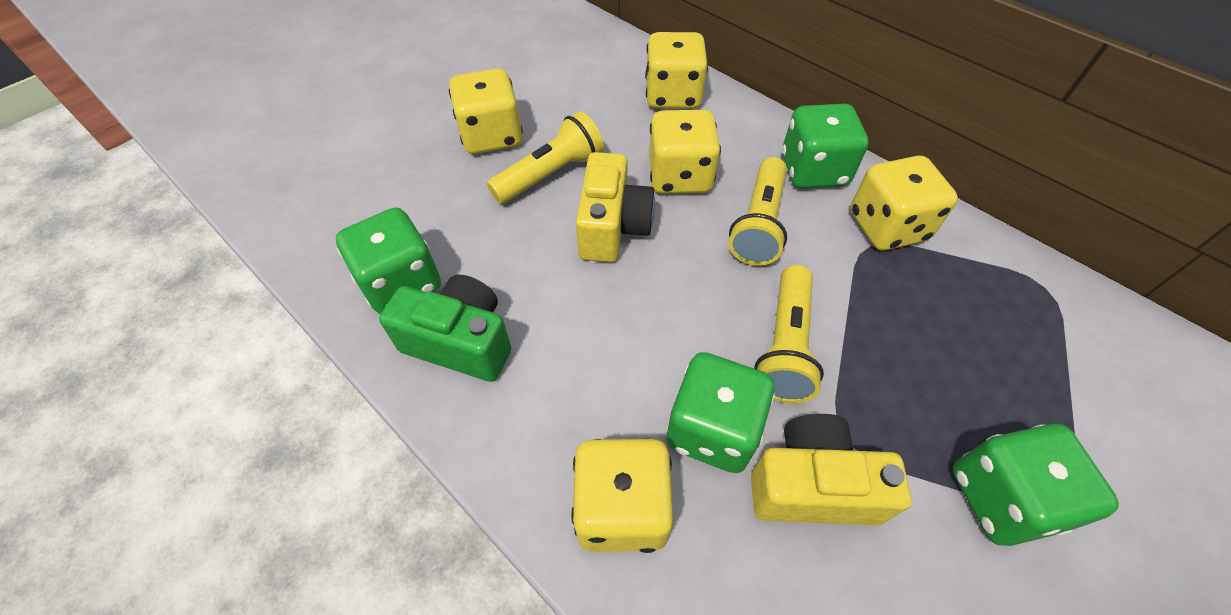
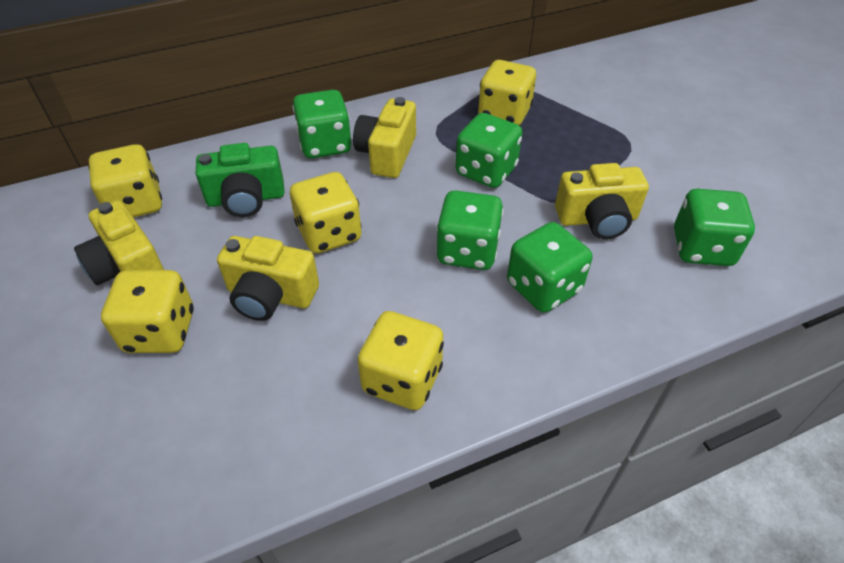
green dice: 4 -> 5
yellow camera: 2 -> 4
yellow flashlight: 3 -> 0

